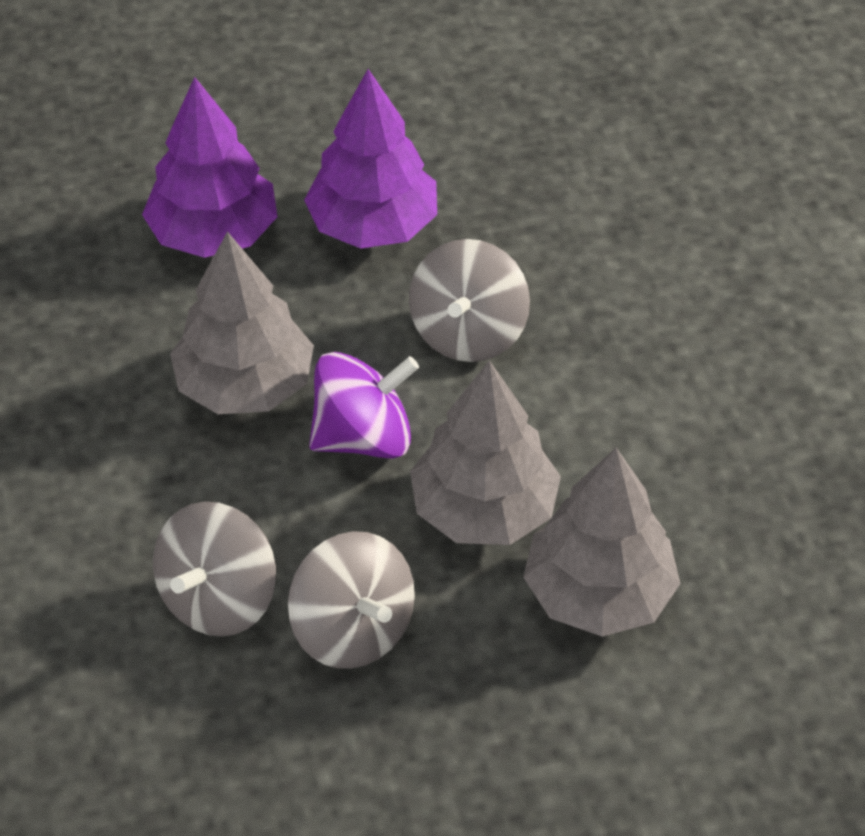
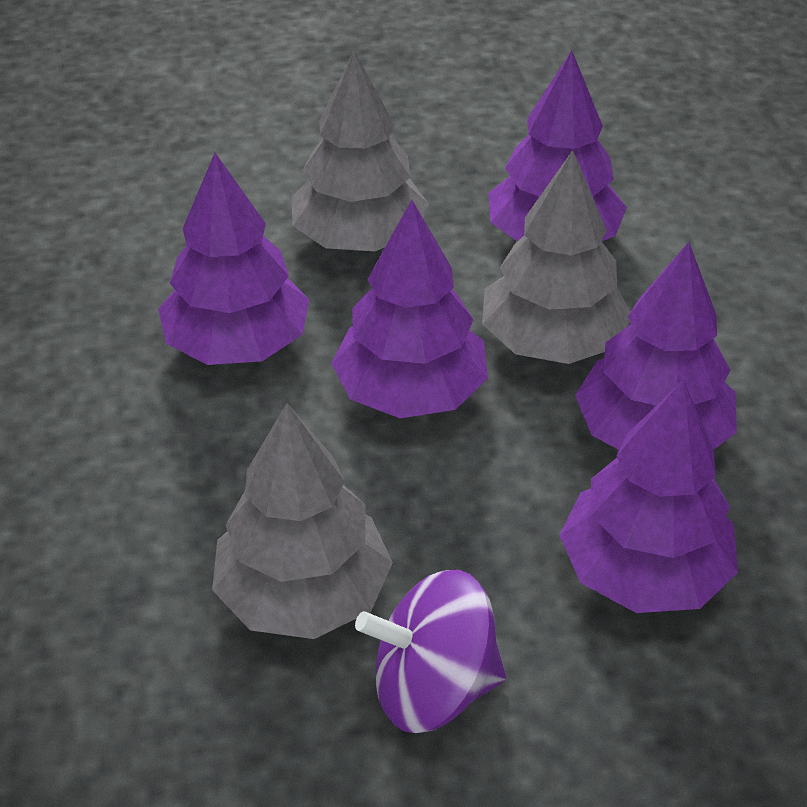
grey spinning top: 3 -> 0
purple tree: 2 -> 5

